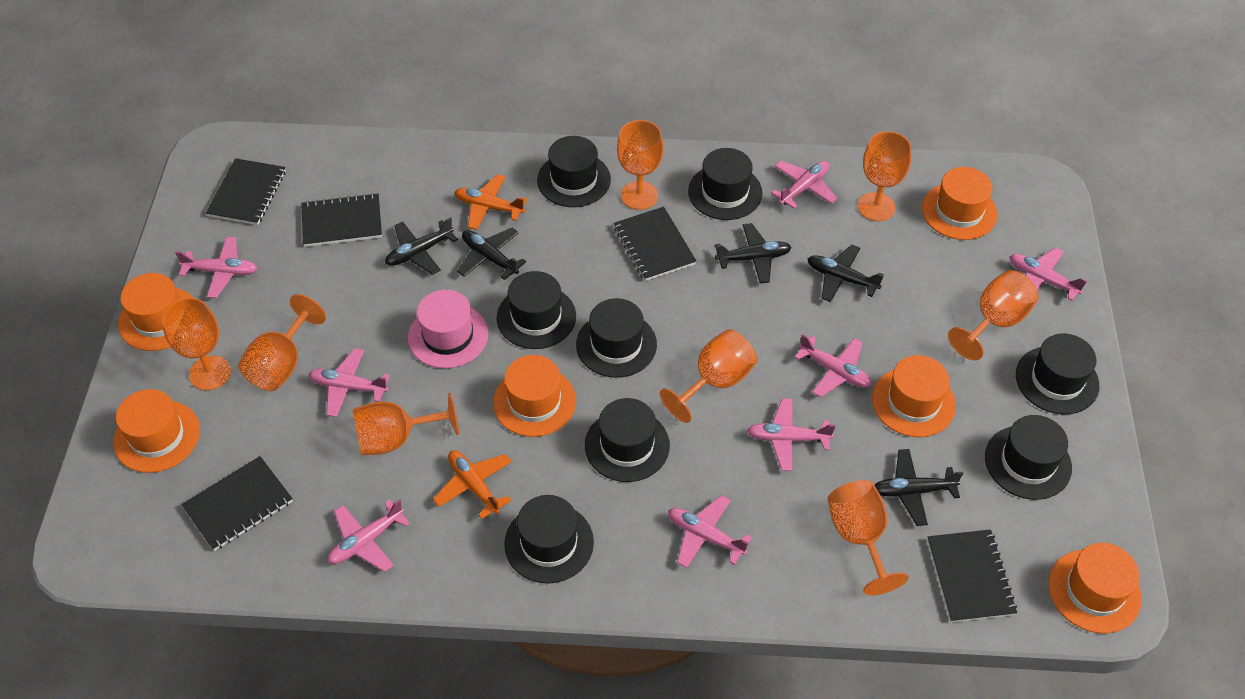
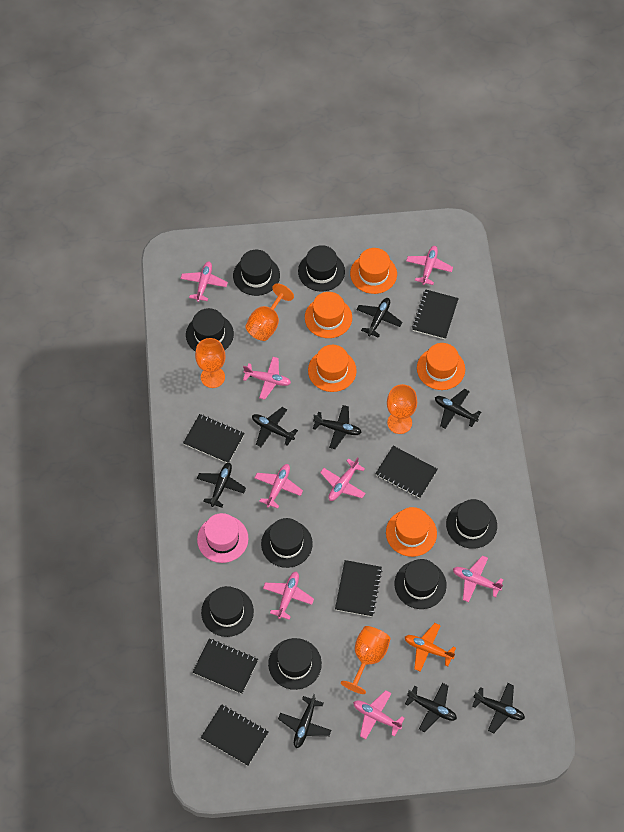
black notebook: 5 -> 6
black plane: 5 -> 8
orange goblet: 8 -> 4
orange hat: 6 -> 5
orange plane: 2 -> 1

